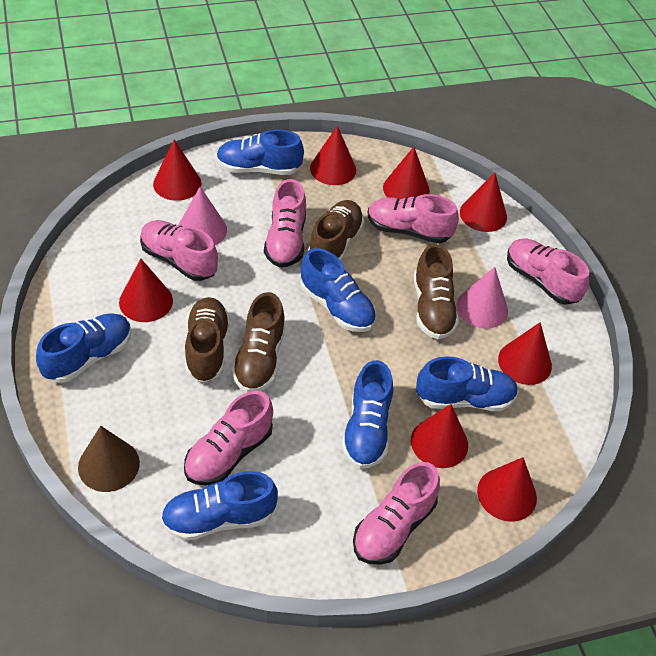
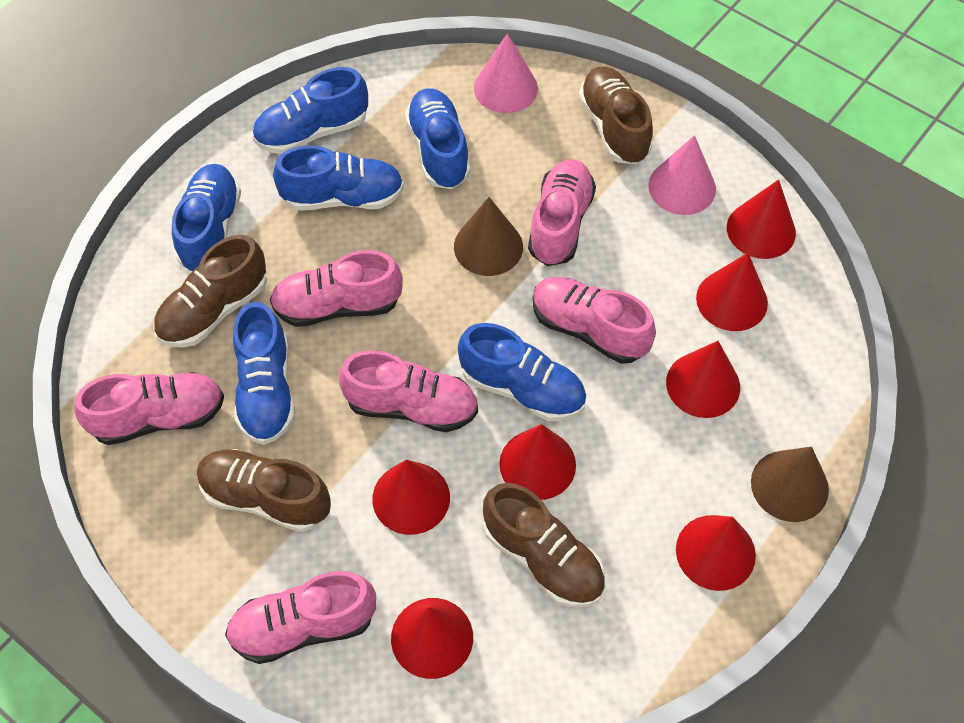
brown cone: 1 -> 2
red cone: 8 -> 7

